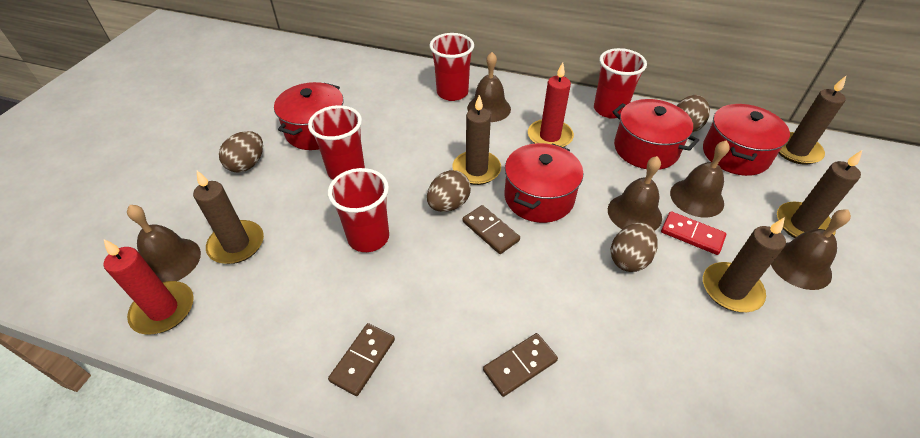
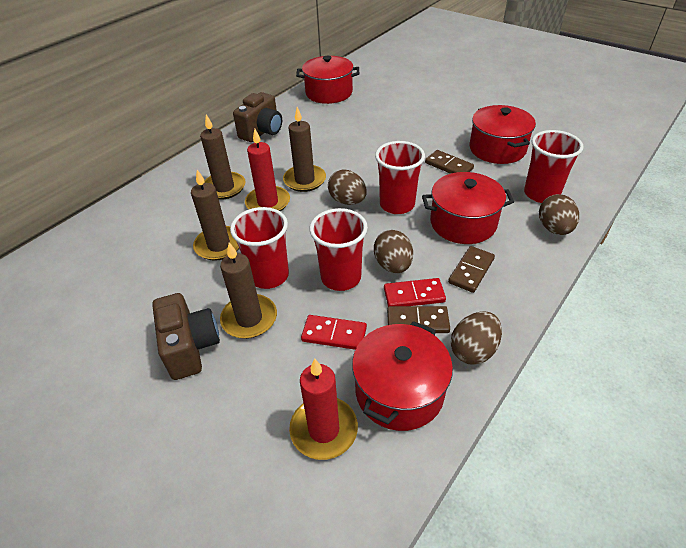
brown bell: 5 -> 0
brown camera: 0 -> 2
brown candle: 5 -> 4
red domino: 1 -> 2

